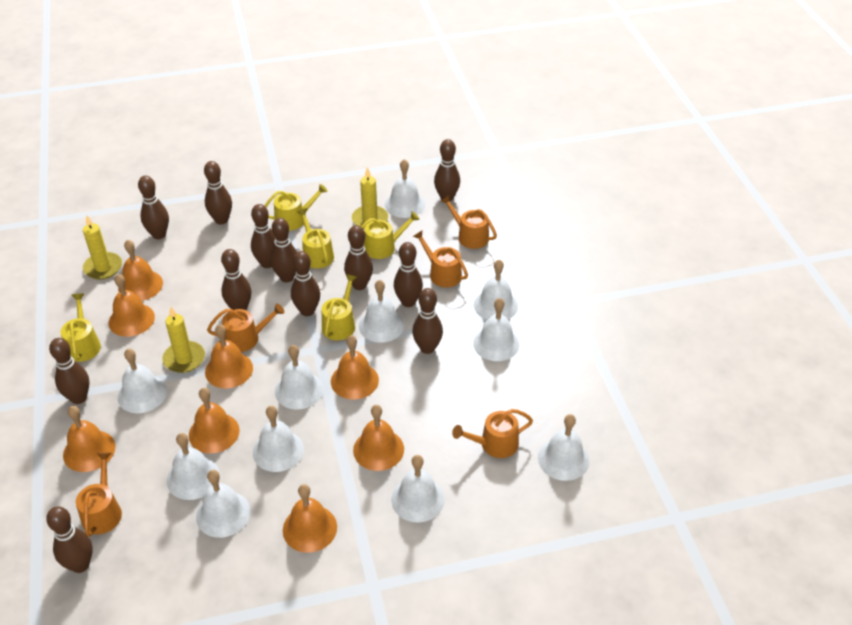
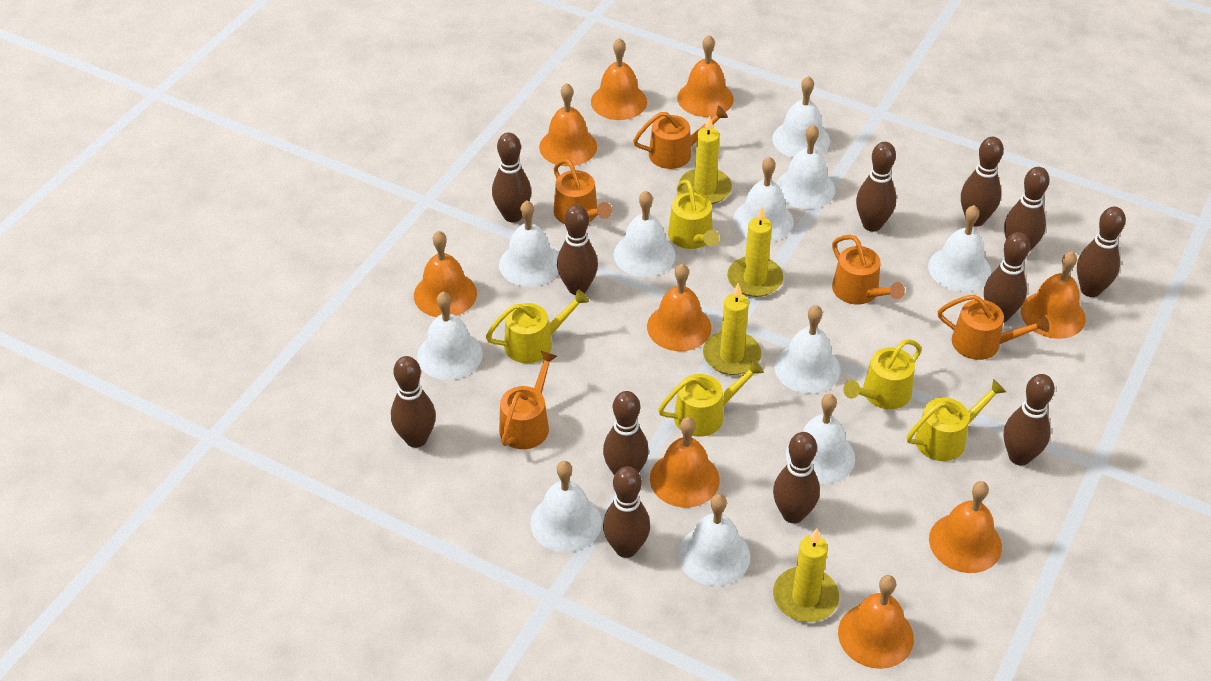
orange bell: 8 -> 9
yellow candle: 3 -> 4

